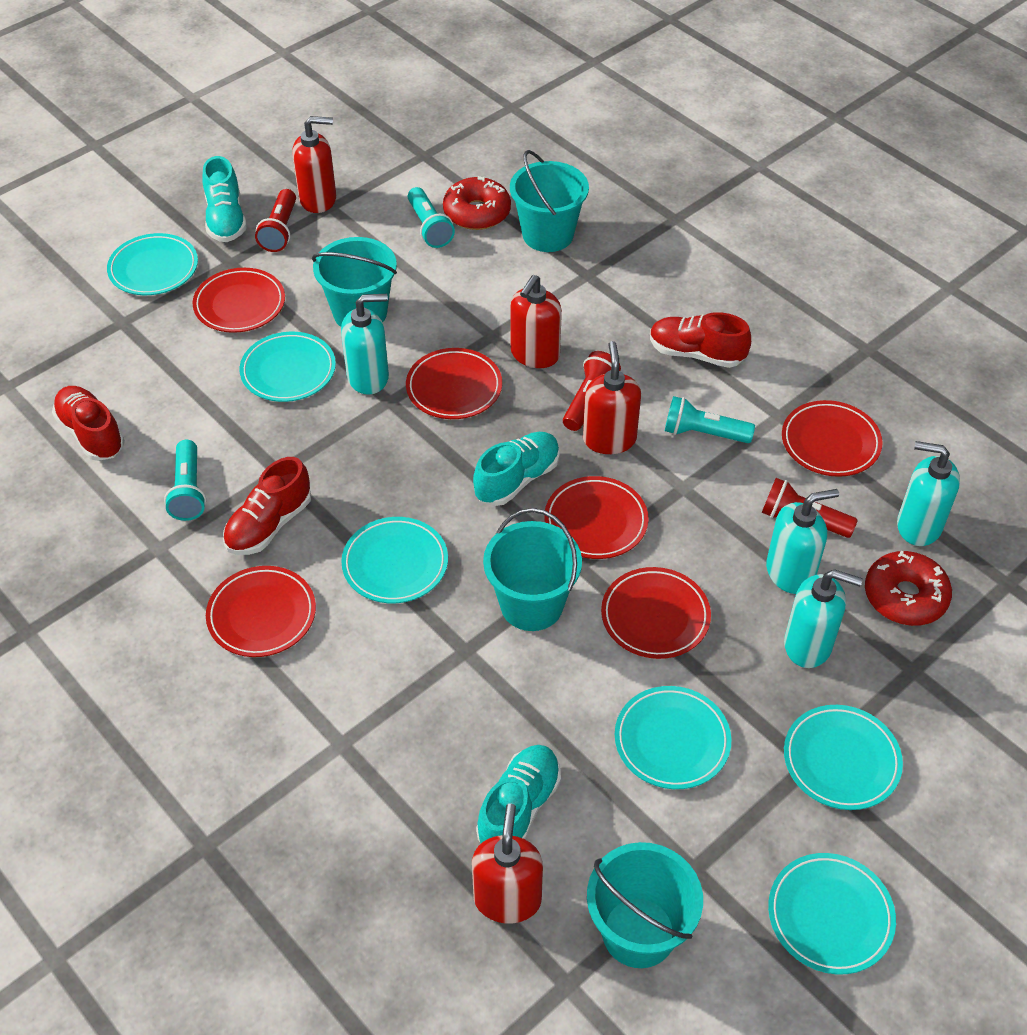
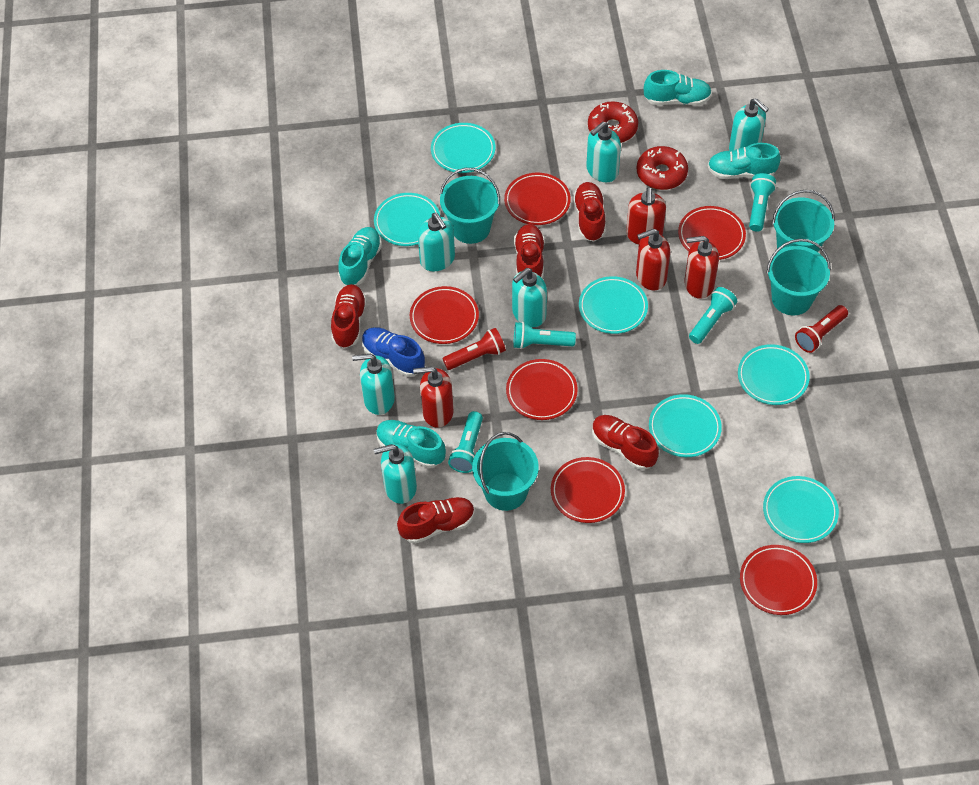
blue shoe: 0 -> 1
red flashlight: 3 -> 2
red shoe: 3 -> 5
turquoise flashlight: 3 -> 4
turquoise shoe: 3 -> 4
turquoise soap dispenser: 4 -> 6

